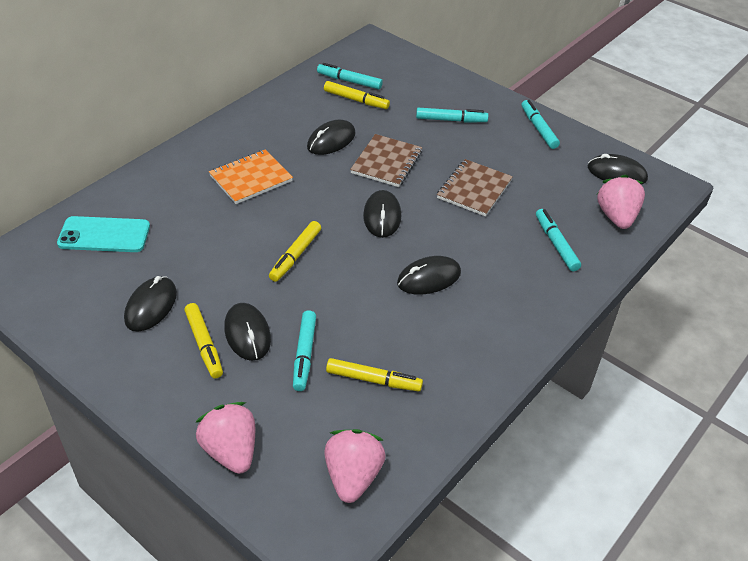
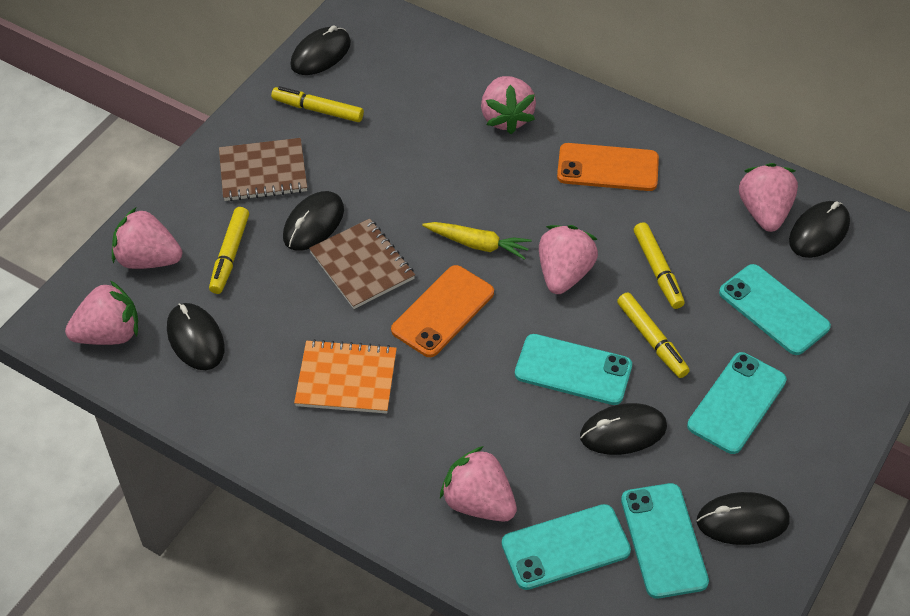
orange phone: 0 -> 2
pink strawberry: 3 -> 6
turquoise marker: 5 -> 0
turquoise phone: 1 -> 5
yellow carrot: 0 -> 1

